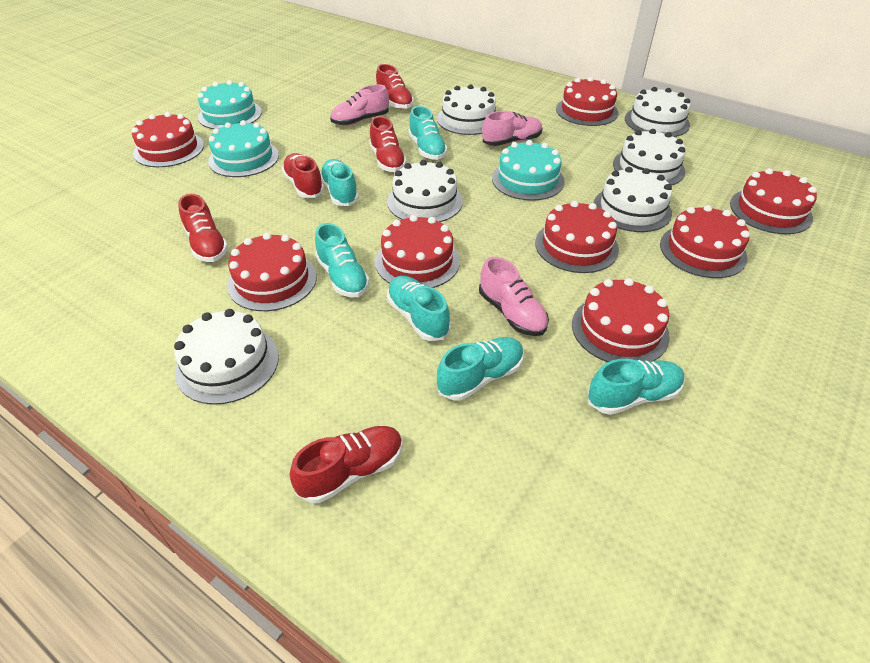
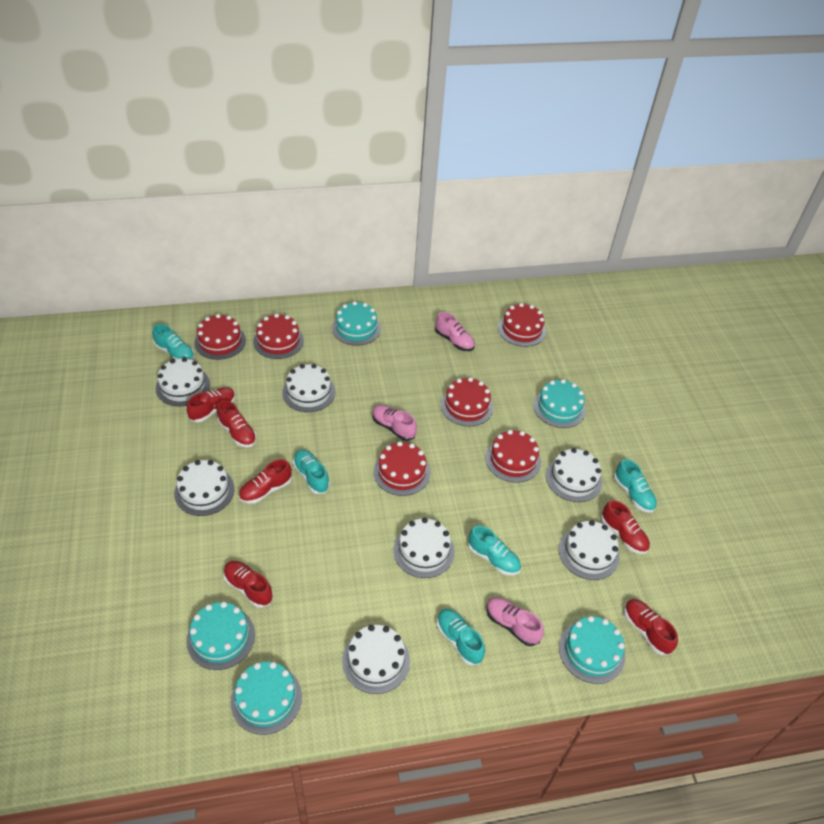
red cake: 8 -> 6
red shoe: 5 -> 6
turquoise cake: 3 -> 5
turquoise shoe: 6 -> 5
white cake: 6 -> 7

